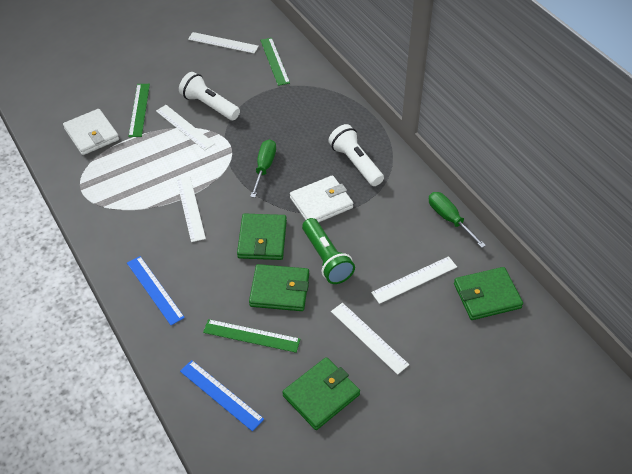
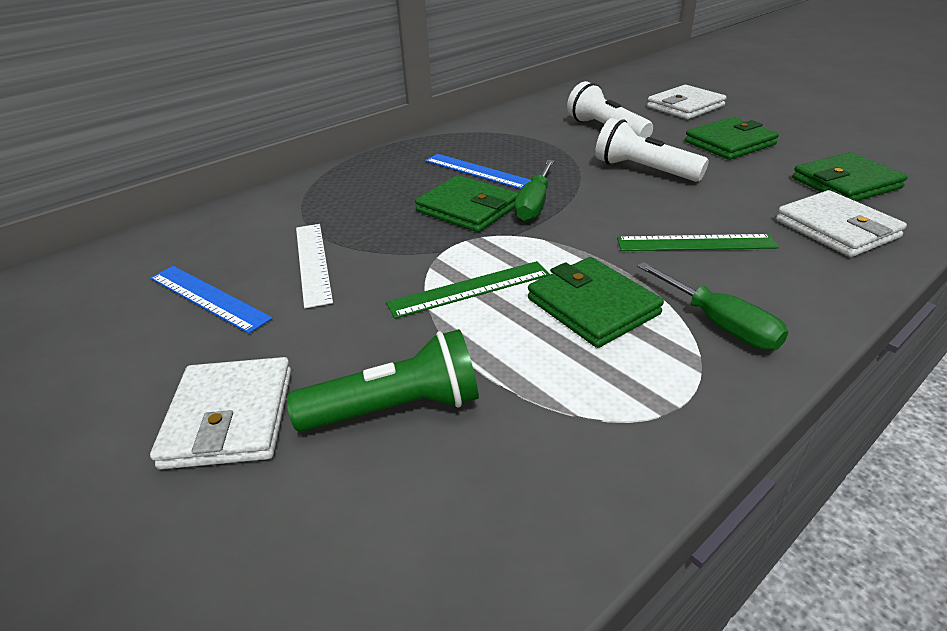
green ruler: 3 -> 2
white ruler: 5 -> 1
white wallet: 2 -> 3

